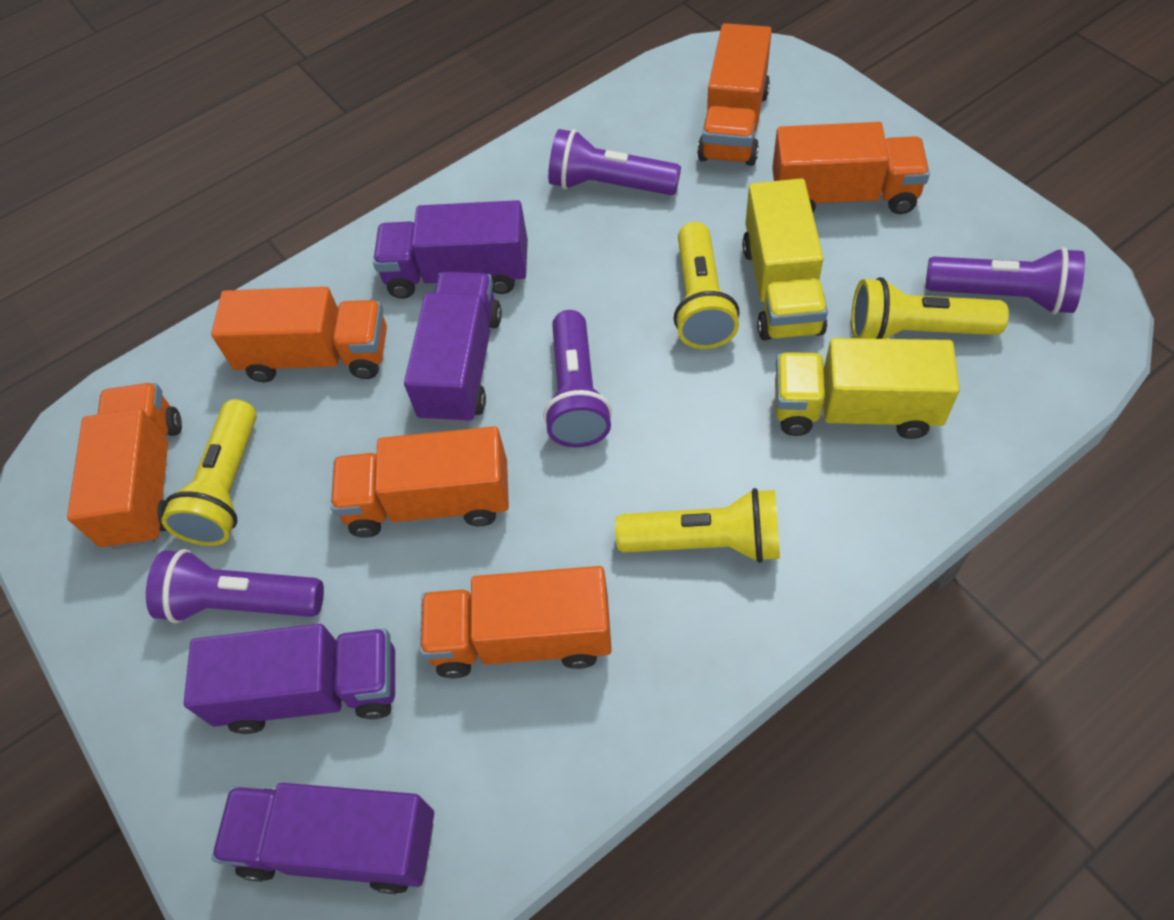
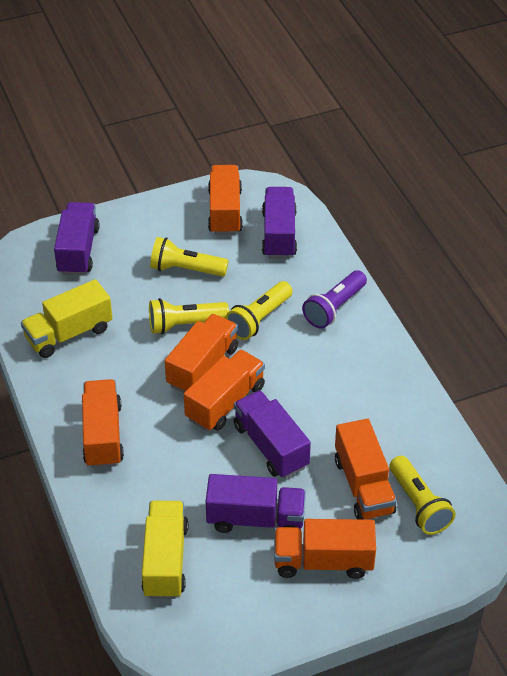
purple flashlight: 4 -> 1

